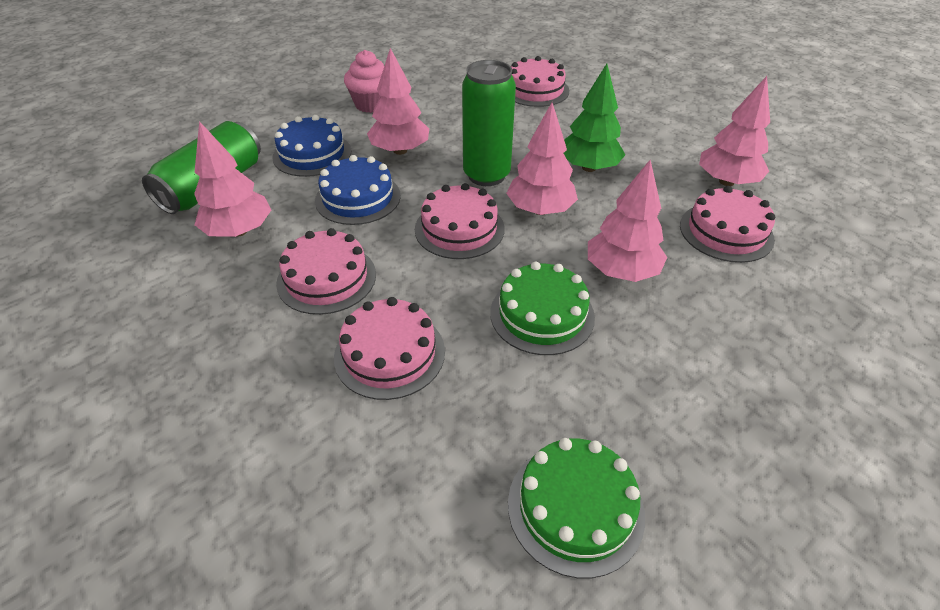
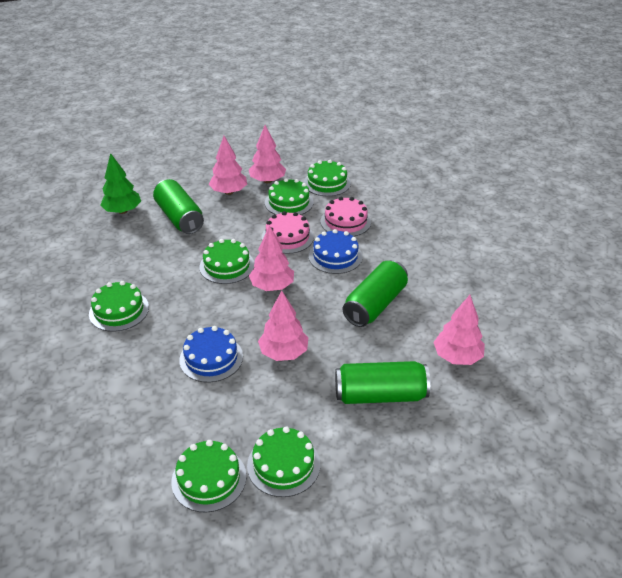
green cake: 2 -> 6
green can: 2 -> 3
pink cake: 5 -> 2
pink cupcake: 1 -> 0

